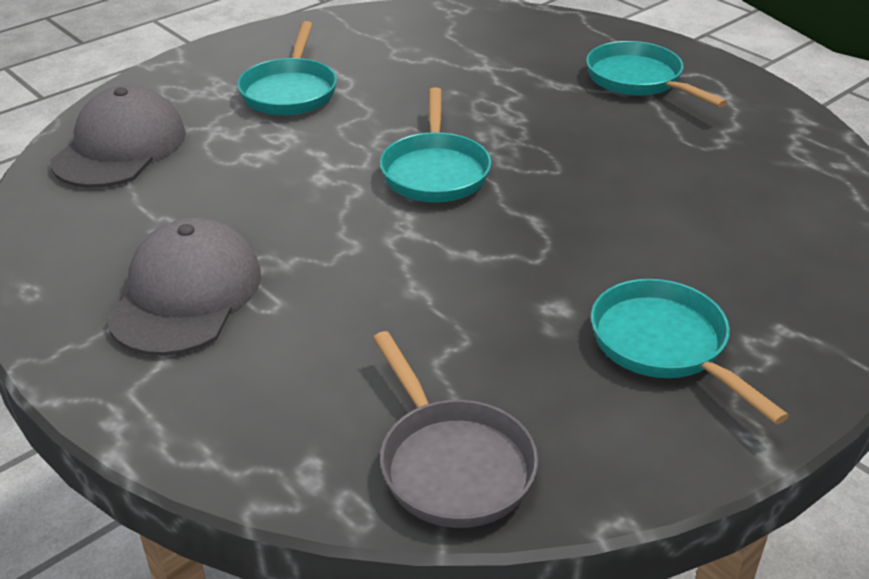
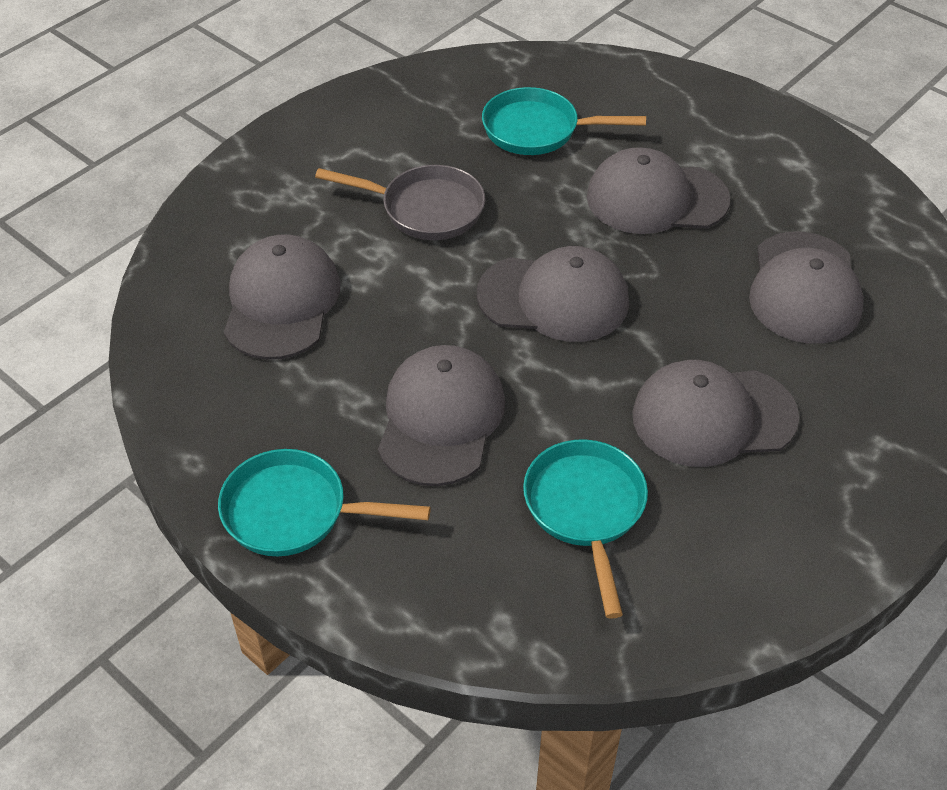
grey cap: 2 -> 6
turquoise pan: 4 -> 3

